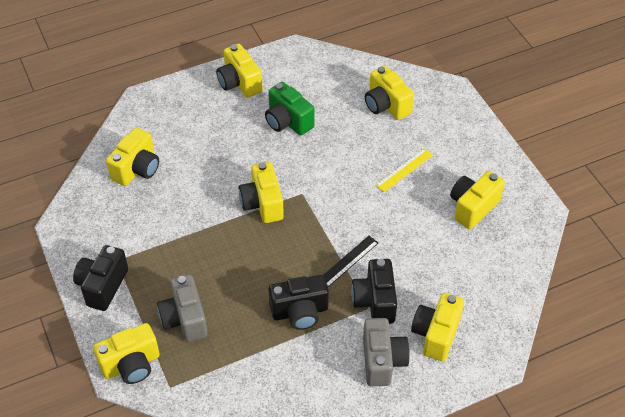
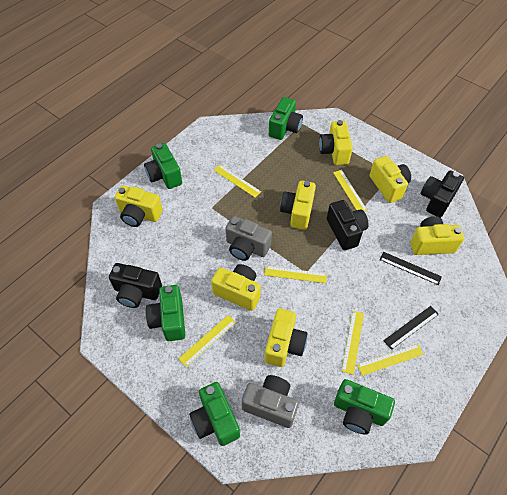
black ruler: 1 -> 2
green camera: 1 -> 5
yellow ruler: 1 -> 6

